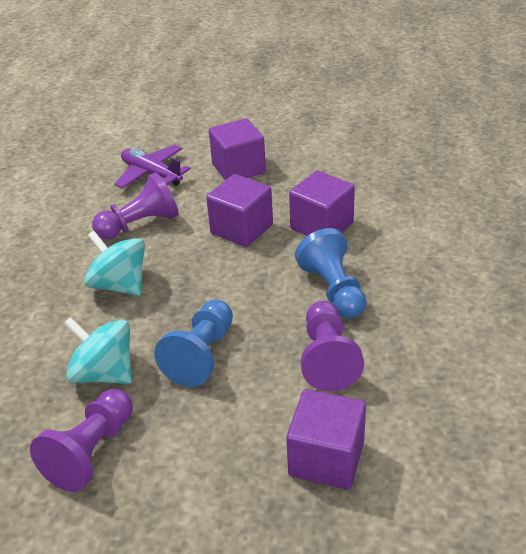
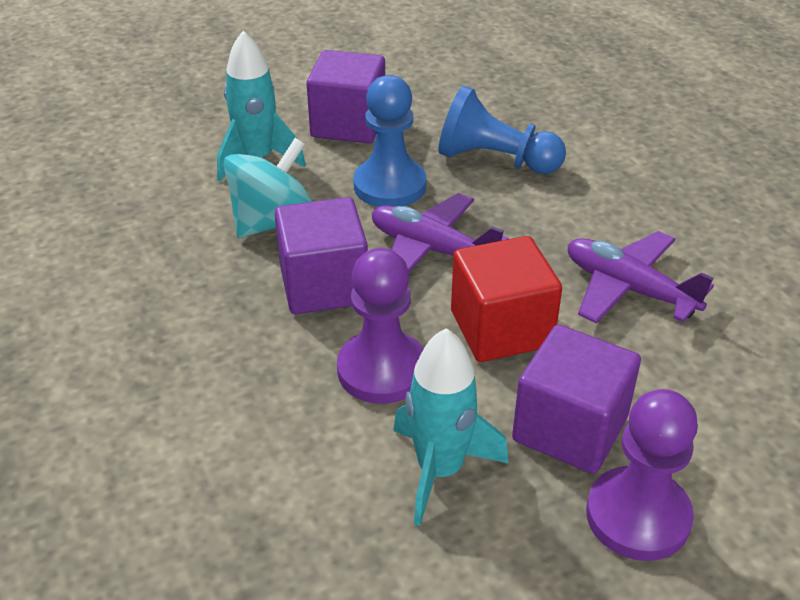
purple cube: 4 -> 3
purple pawn: 3 -> 2
purple plane: 1 -> 2
red cube: 0 -> 1
turquoise rocket: 0 -> 2
turquoise spinning top: 2 -> 1

